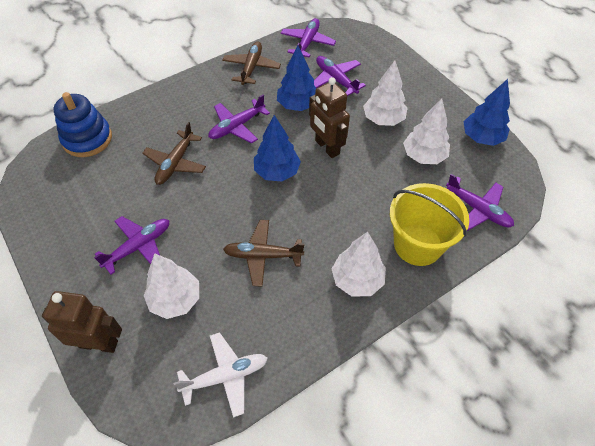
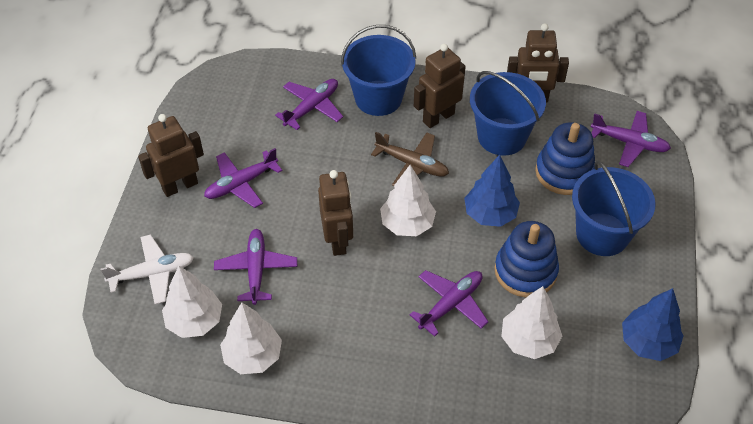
blue bucket: 0 -> 3
blue stacking toy: 1 -> 2
blue tree: 3 -> 2
brown plane: 3 -> 1
brown robot: 2 -> 4
yellow bucket: 1 -> 0

